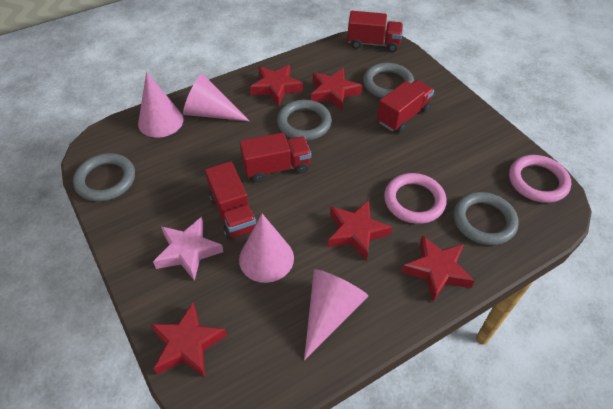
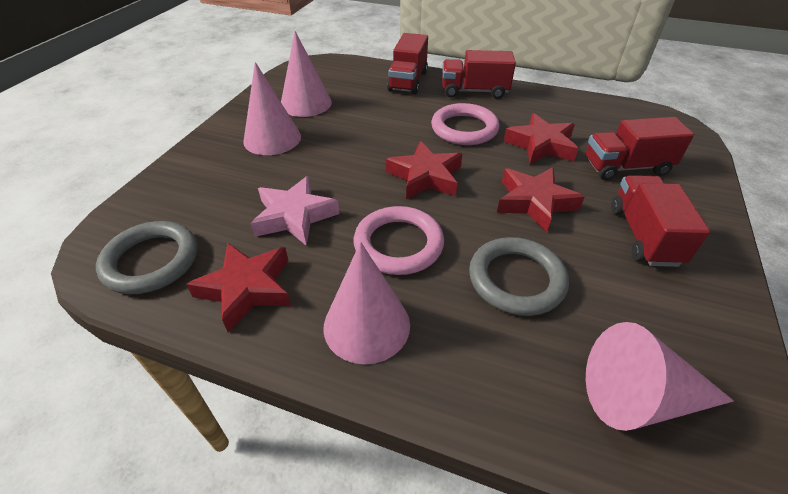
grey ring: 4 -> 2
red star: 5 -> 4

